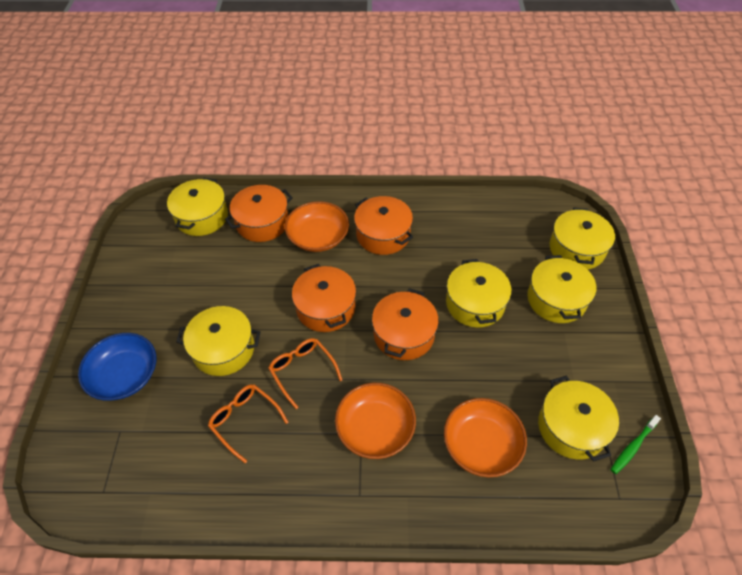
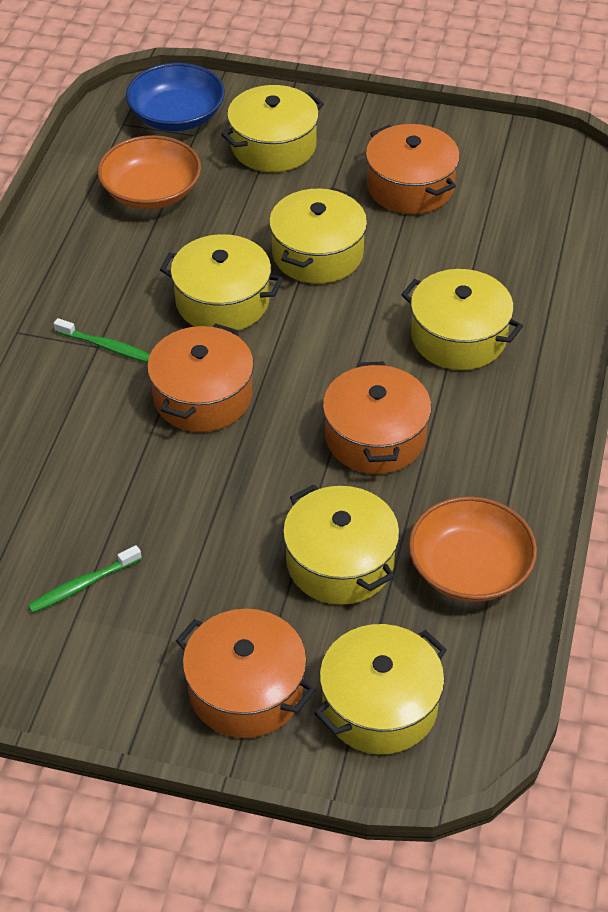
green toothbrush: 1 -> 2
orange bowl: 3 -> 2
orange glasses: 2 -> 0

